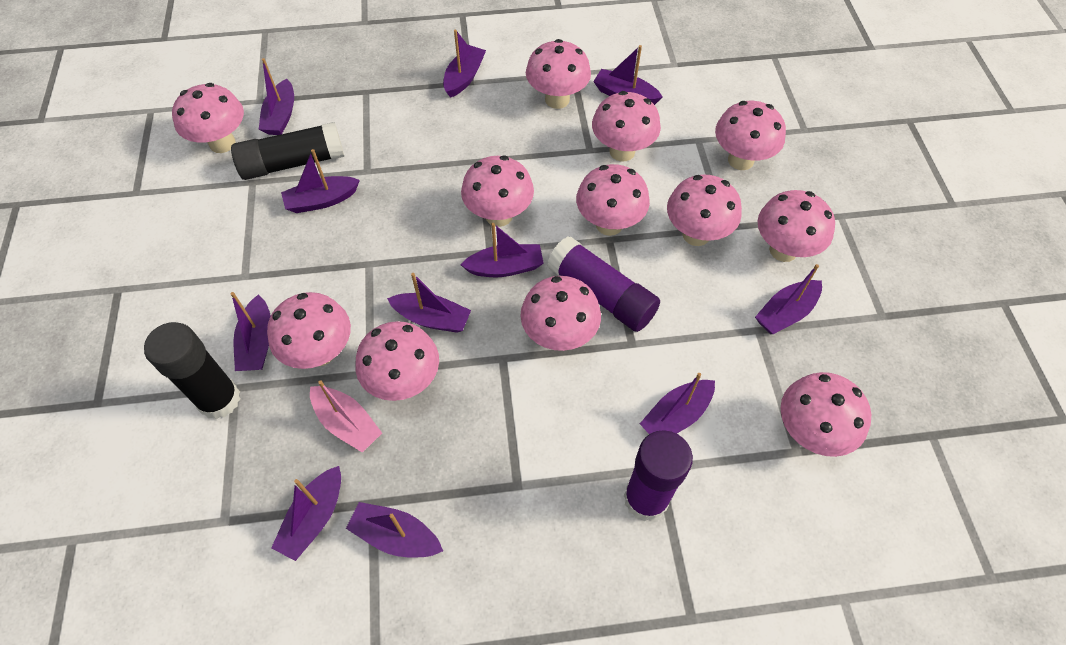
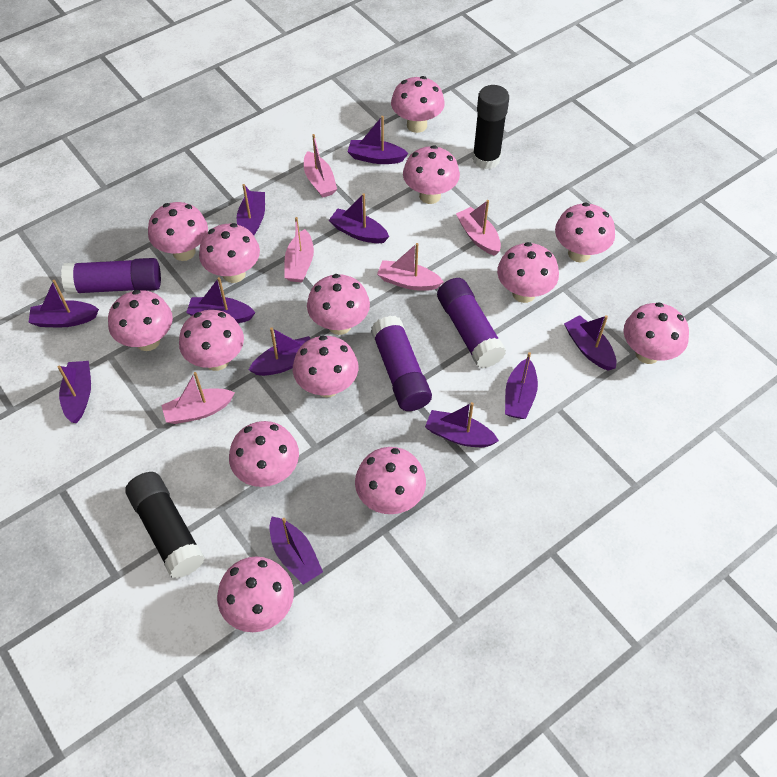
pink boat: 1 -> 5
pink mushroom: 12 -> 14
purple glue stick: 2 -> 3

